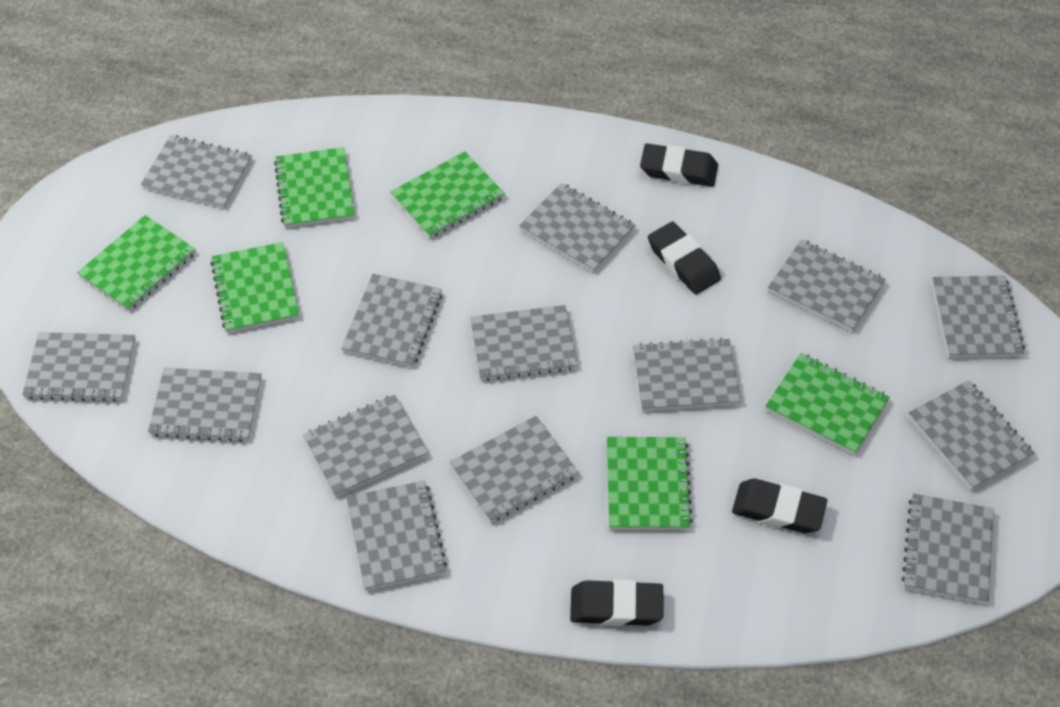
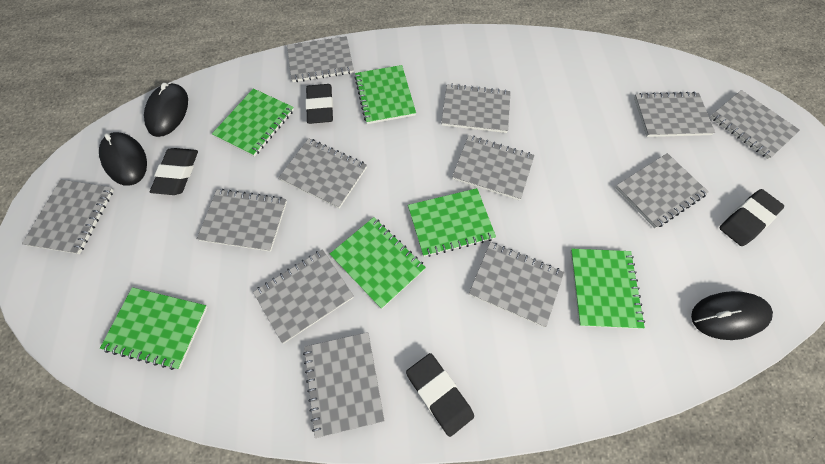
black mouse: 0 -> 3
grey notebook: 14 -> 12

